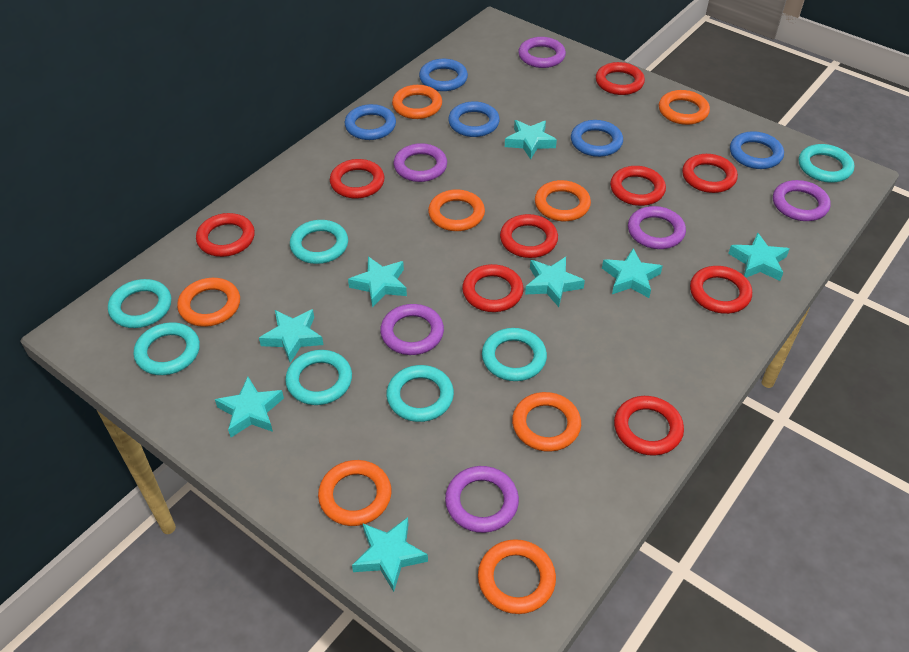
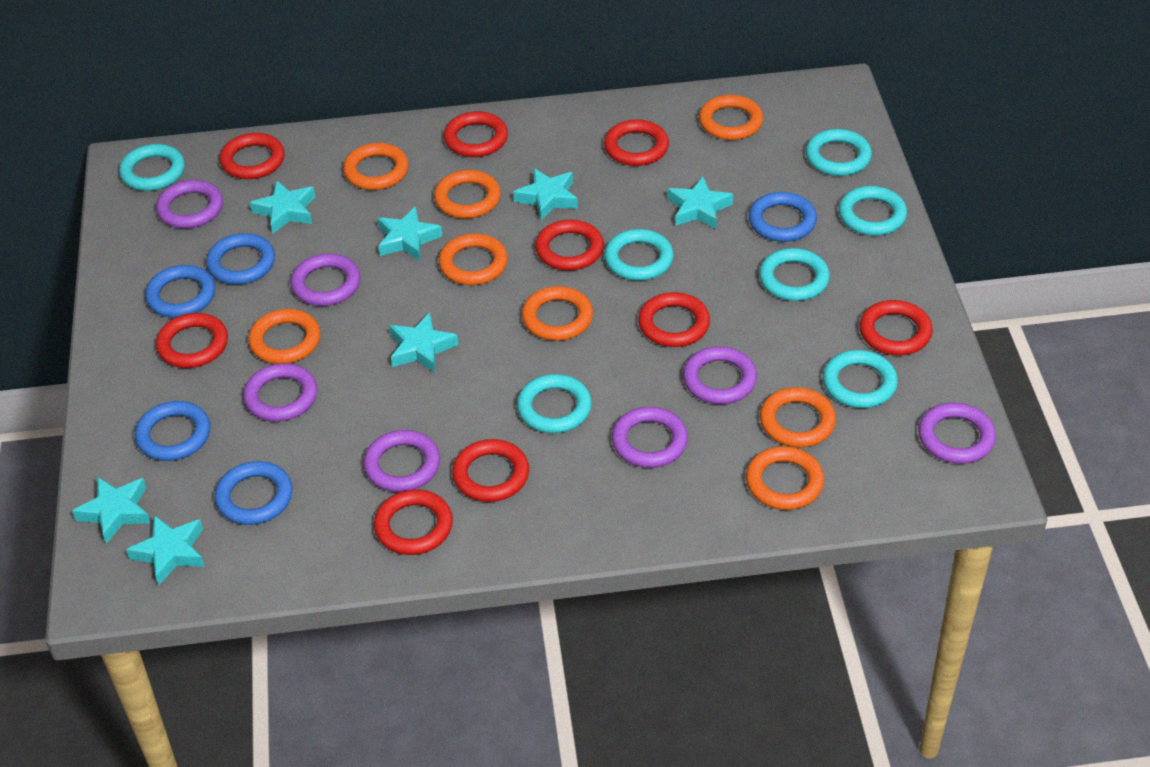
purple ring: 6 -> 7
turquoise star: 8 -> 7

